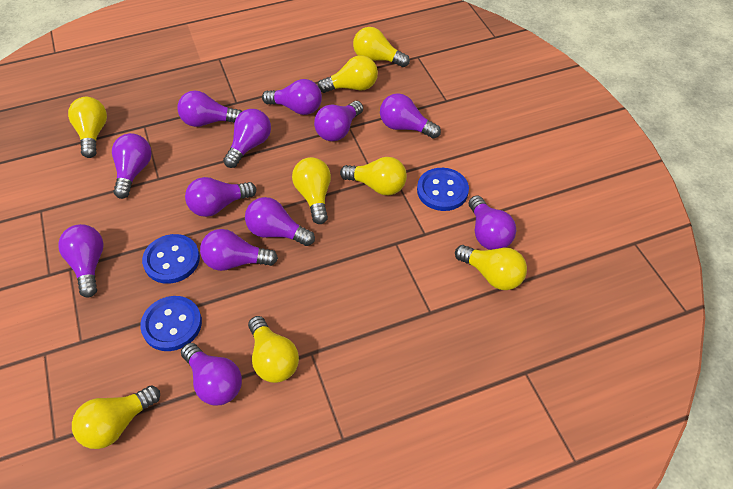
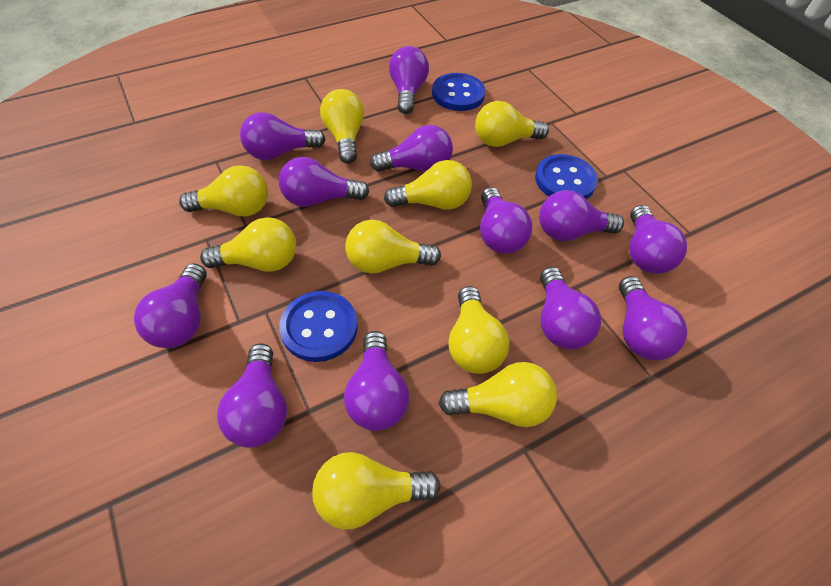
yellow light bulb: 8 -> 9

